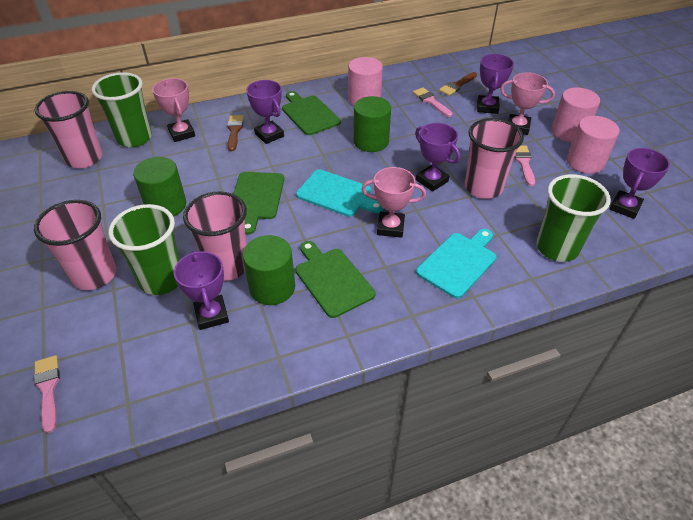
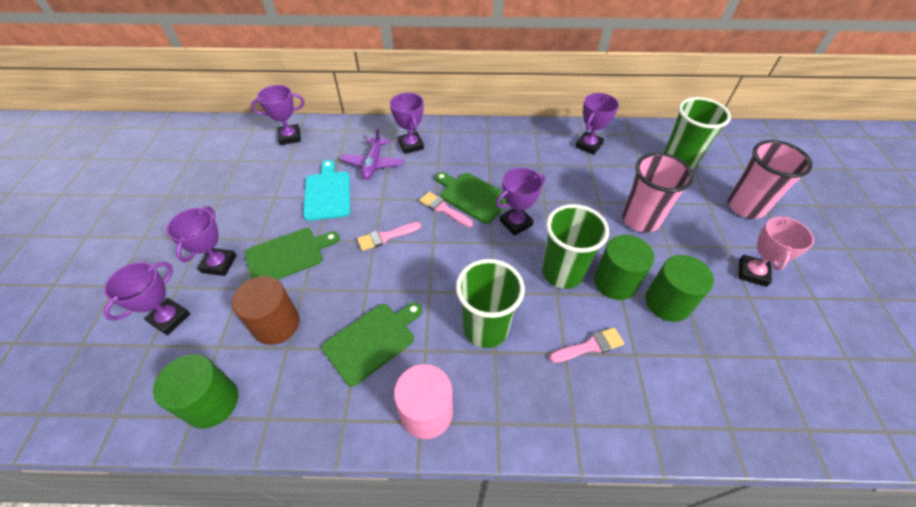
brown brush: 2 -> 0
brown cylinder: 0 -> 1
pink cup: 4 -> 2
pink cylinder: 3 -> 1
pink trophy: 3 -> 1
purple plane: 0 -> 1
purple trophy: 5 -> 6
turquoise cutting board: 2 -> 1

